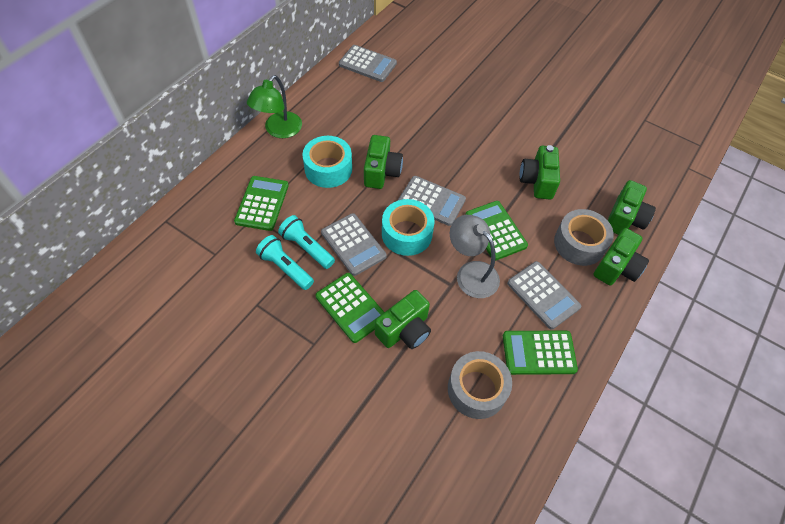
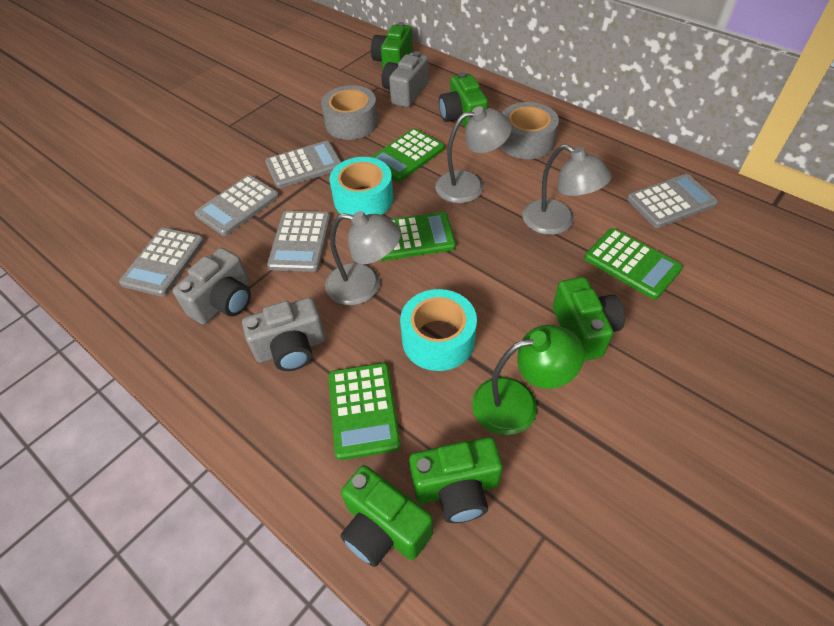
grey calculator: 4 -> 5
grey camera: 0 -> 3
grey lamp: 1 -> 3
turquoise flashlight: 2 -> 0

